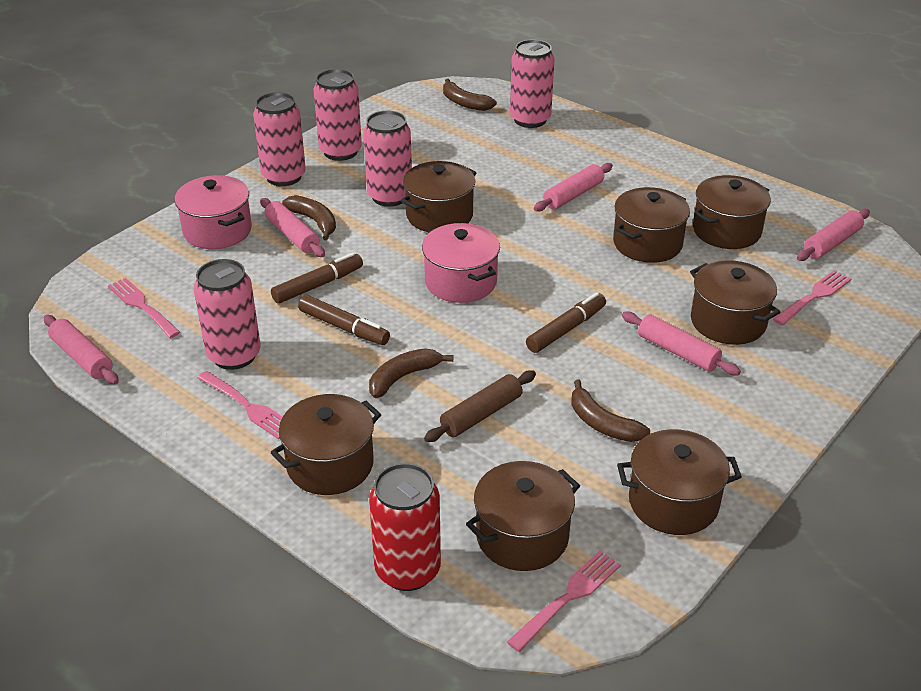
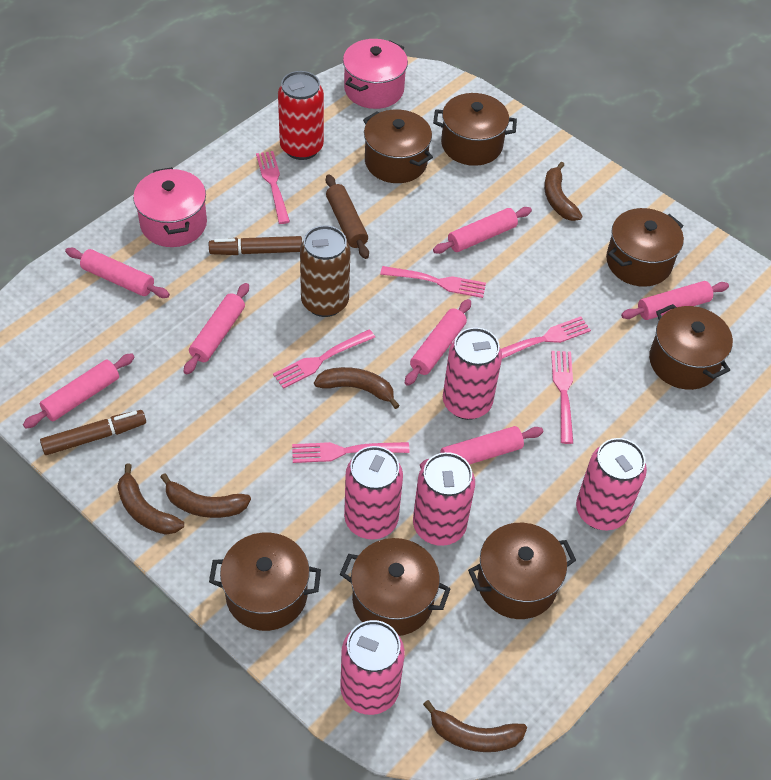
brown banana: 4 -> 5
brown can: 0 -> 1
brown marker: 3 -> 2
pink fork: 4 -> 6
pink rolling pin: 5 -> 7

